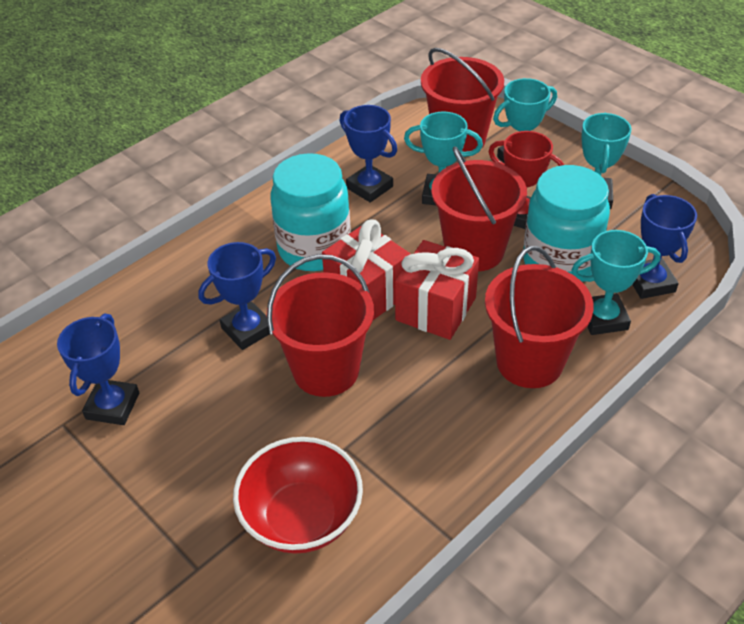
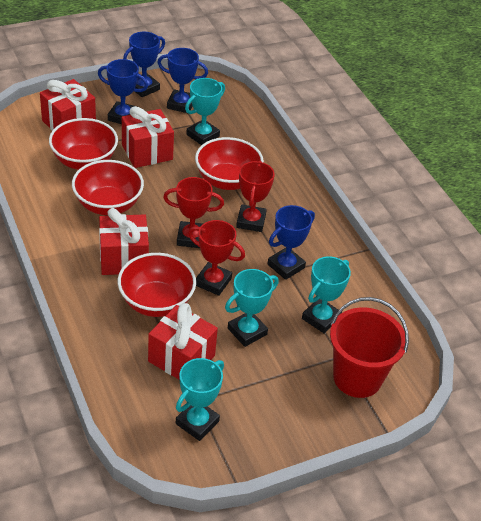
red bowl: 1 -> 4
red bucket: 4 -> 1
red gift: 2 -> 4
red trophy: 1 -> 3
turquoise jar: 2 -> 0

